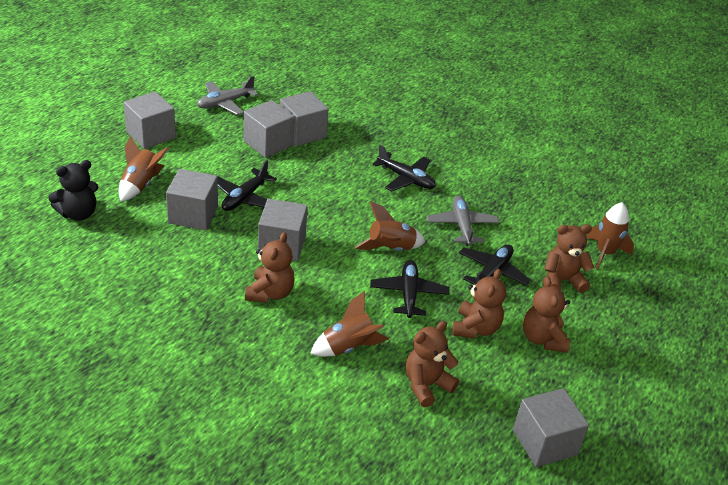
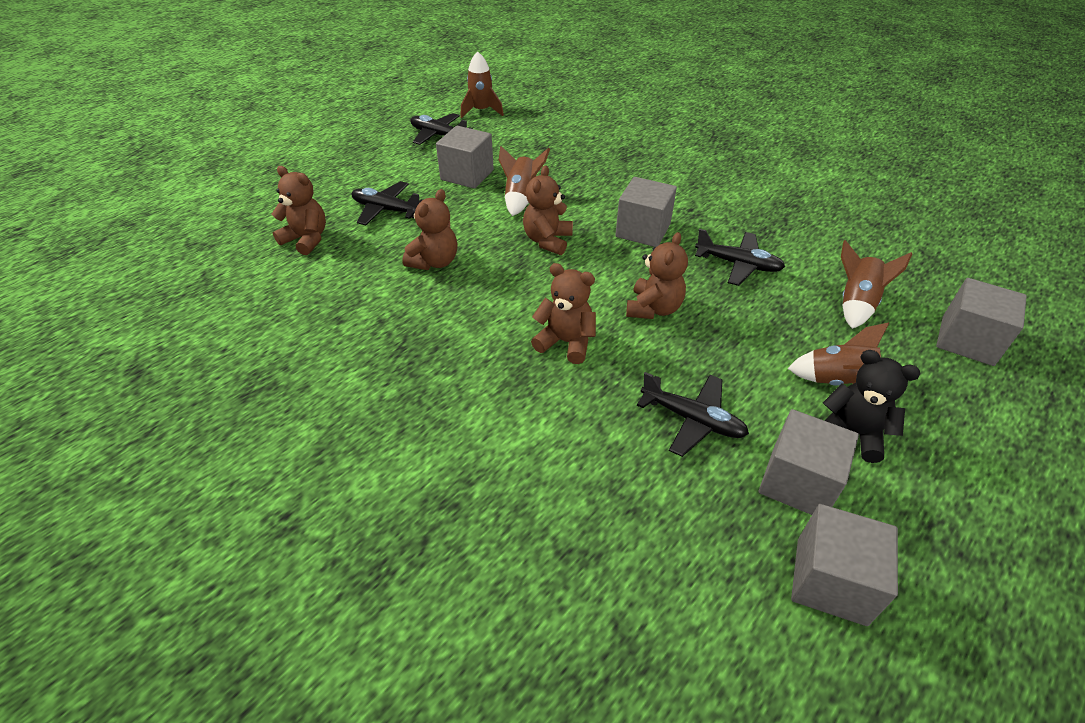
grey cube: 6 -> 5
grey plane: 2 -> 0

